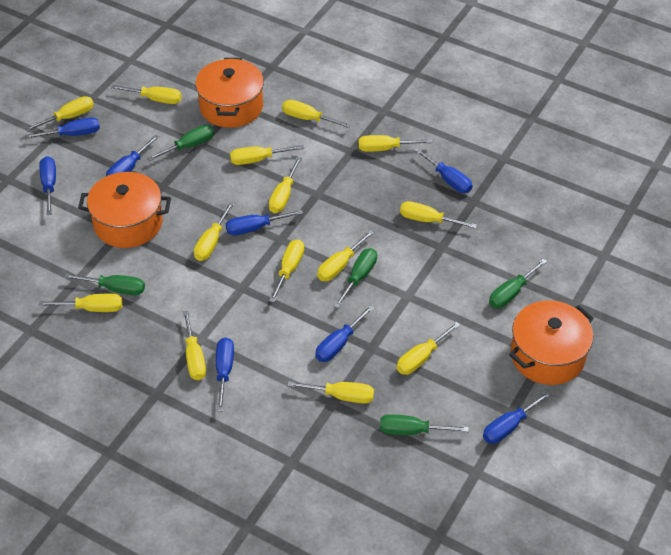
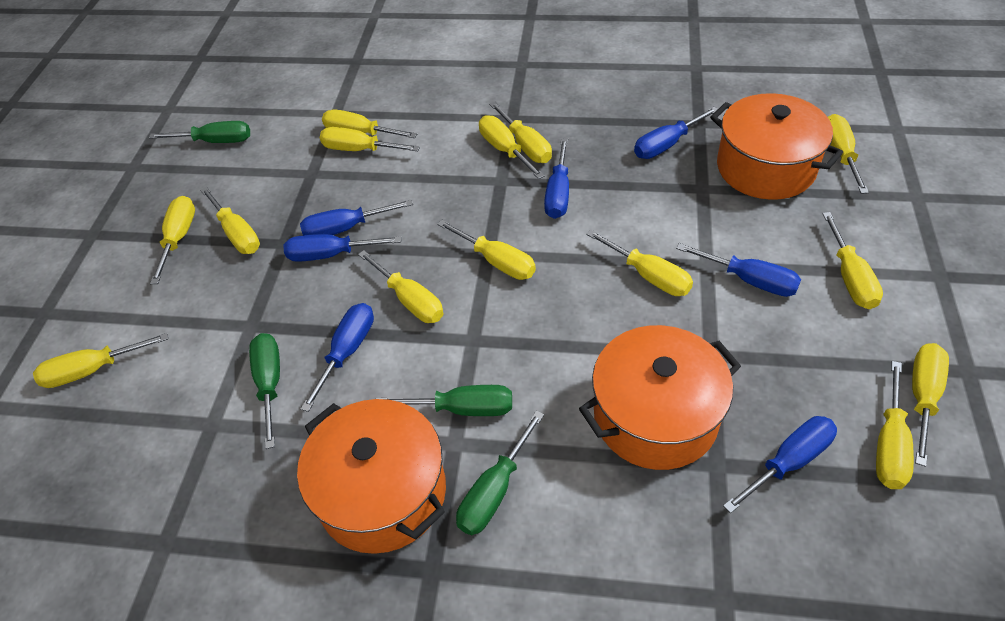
blue screwdriver: 8 -> 7
green screwdriver: 5 -> 4

